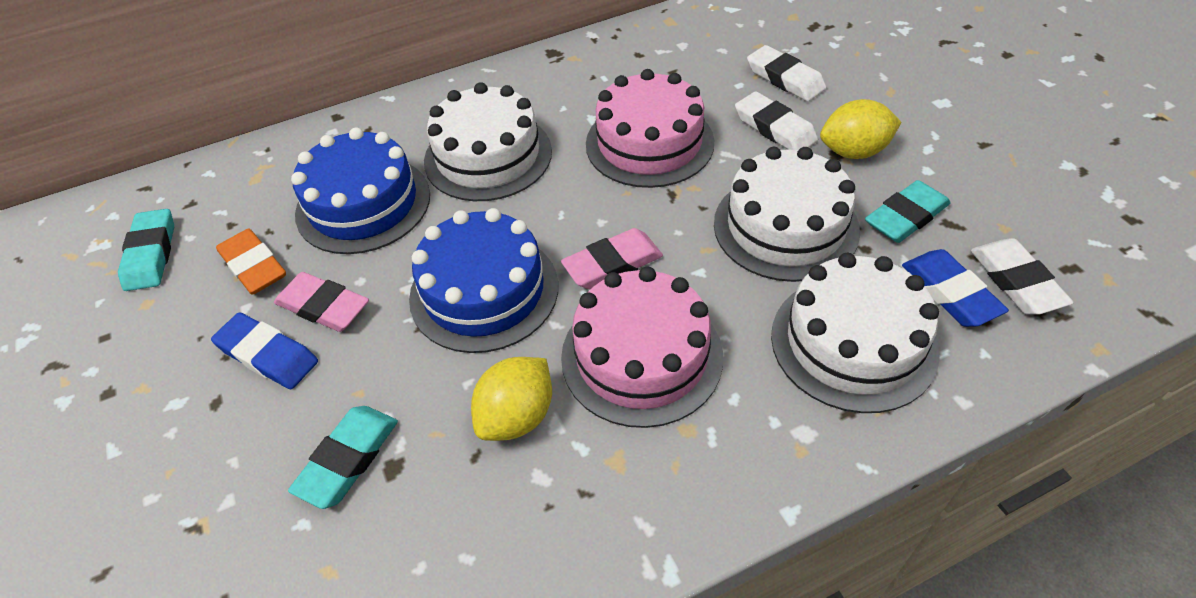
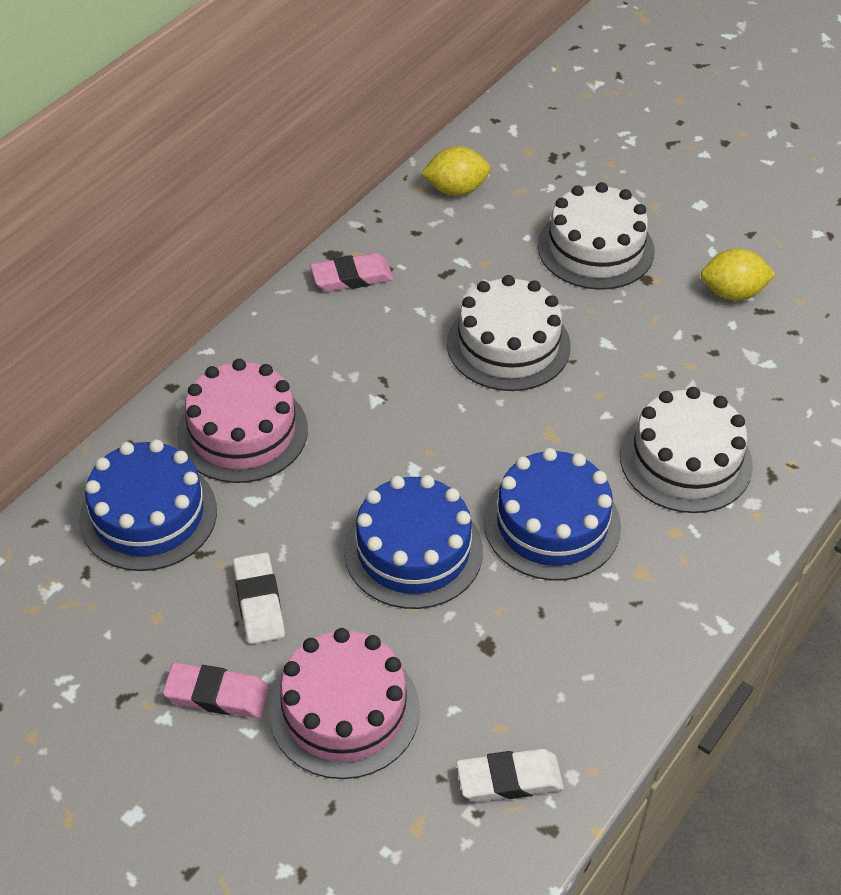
blue cake: 2 -> 3
blue eraser: 2 -> 0
orange eraser: 1 -> 0
turquoise eraser: 3 -> 0
white eraser: 3 -> 2

